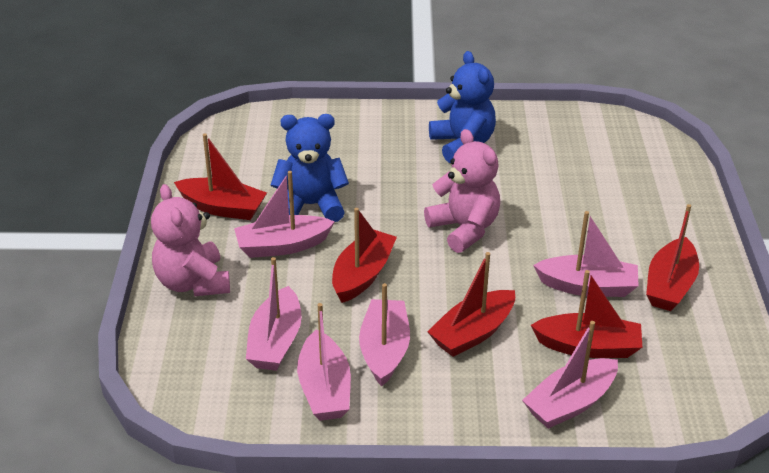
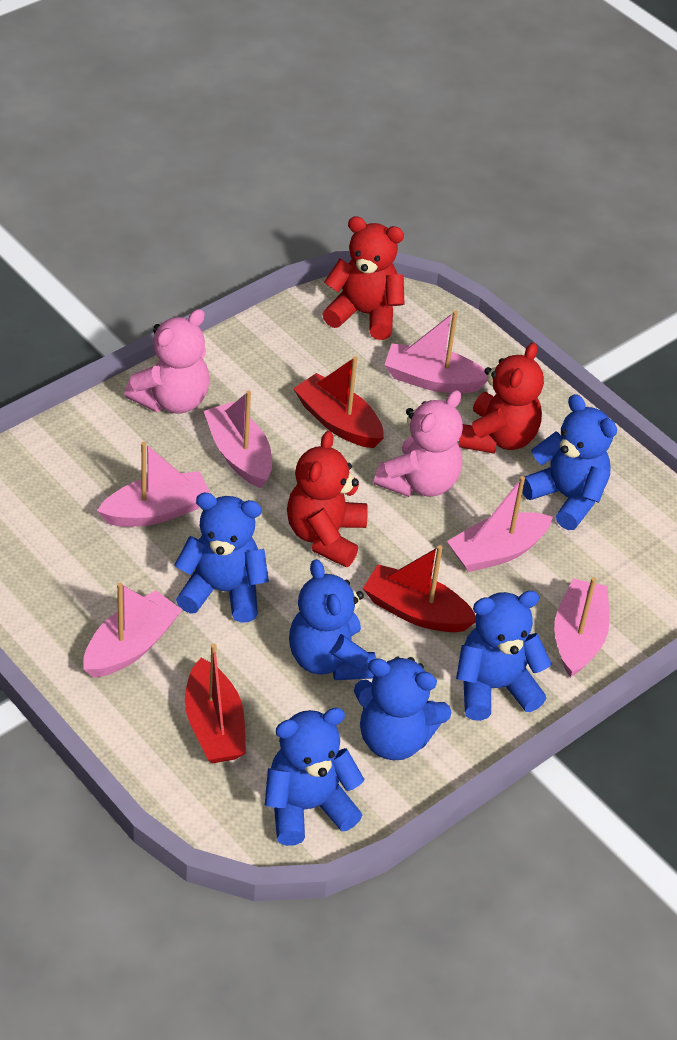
blue teddy bear: 2 -> 6
red boat: 5 -> 3
red teddy bear: 0 -> 3

